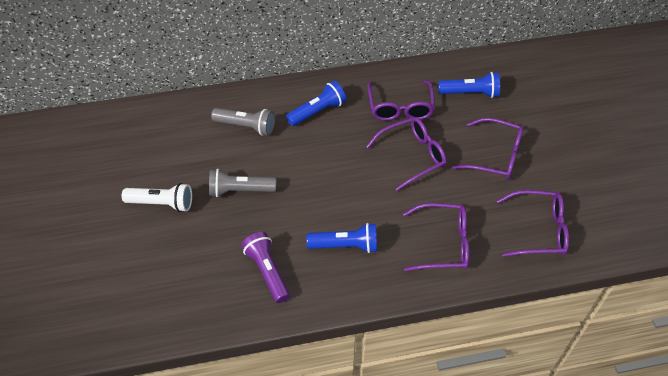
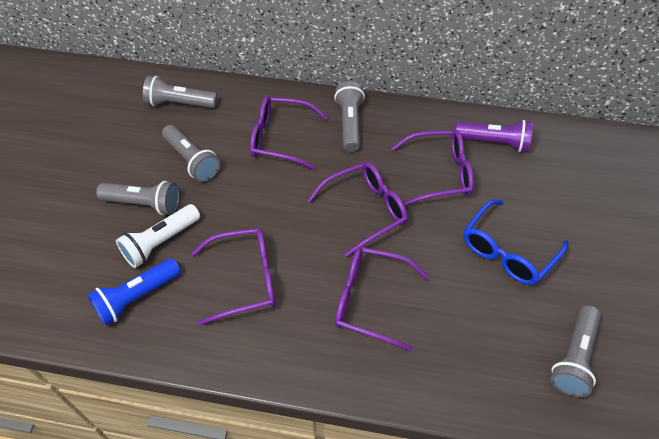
blue flashlight: 3 -> 1
blue glasses: 0 -> 1
grey flashlight: 2 -> 5

